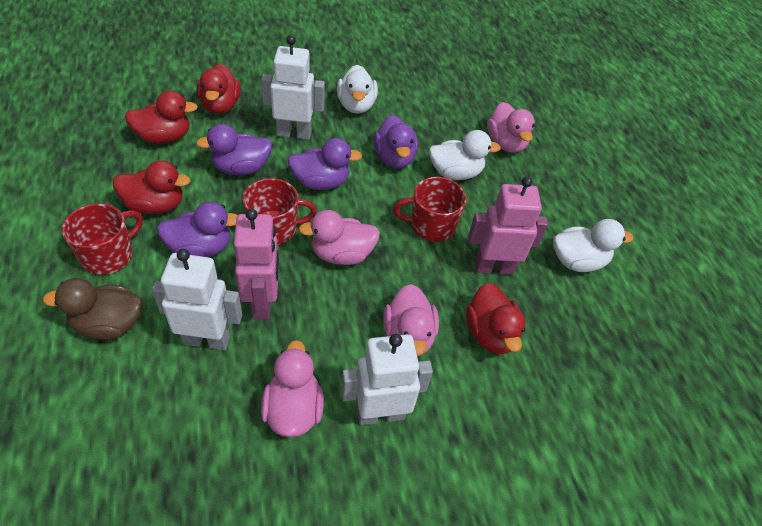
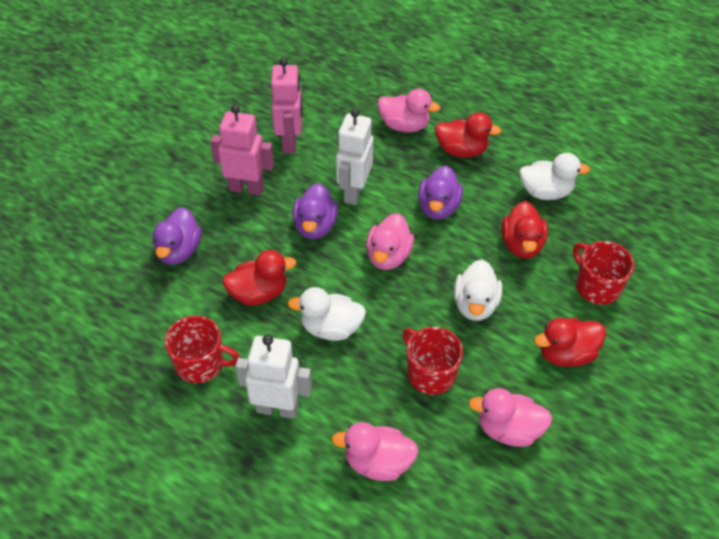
brown duck: 1 -> 0
purple duck: 4 -> 3
white robot: 3 -> 2

